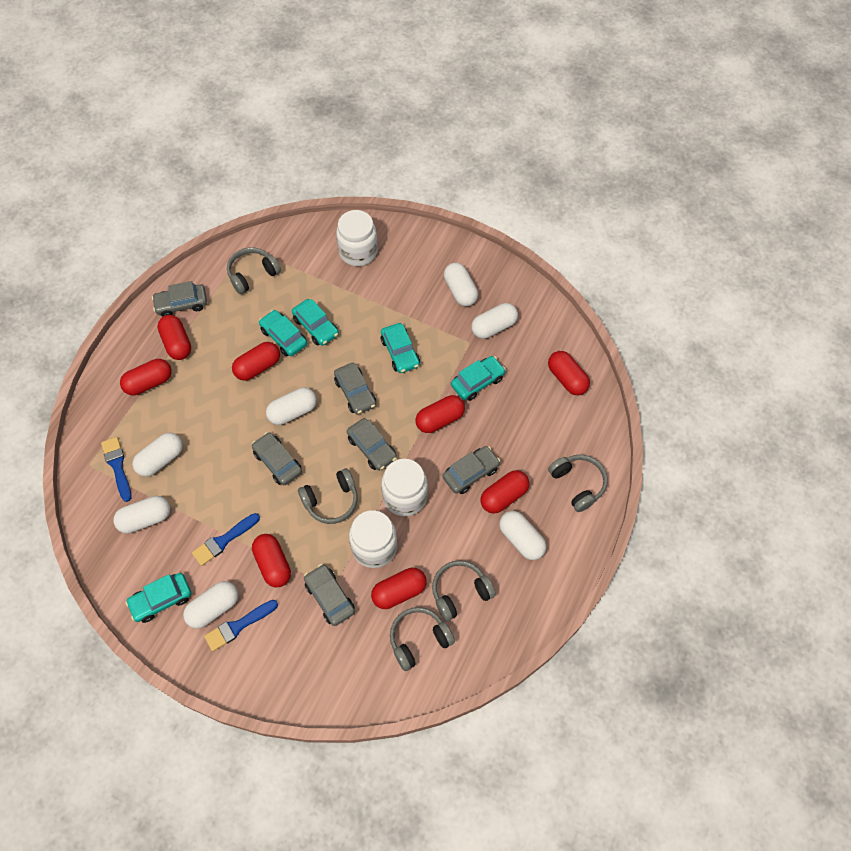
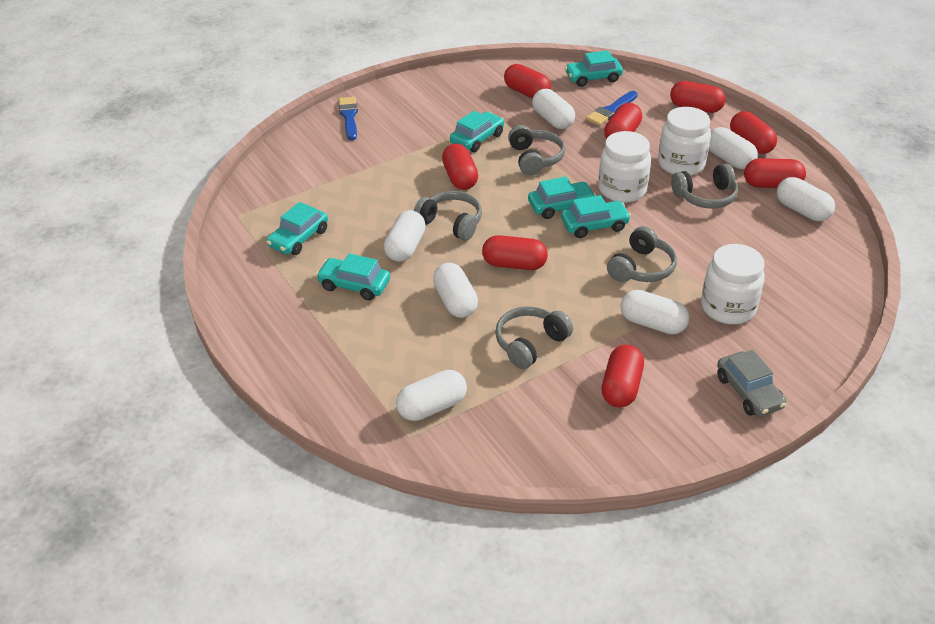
blue brush: 3 -> 2
grey car: 6 -> 1
turquoise car: 5 -> 6

